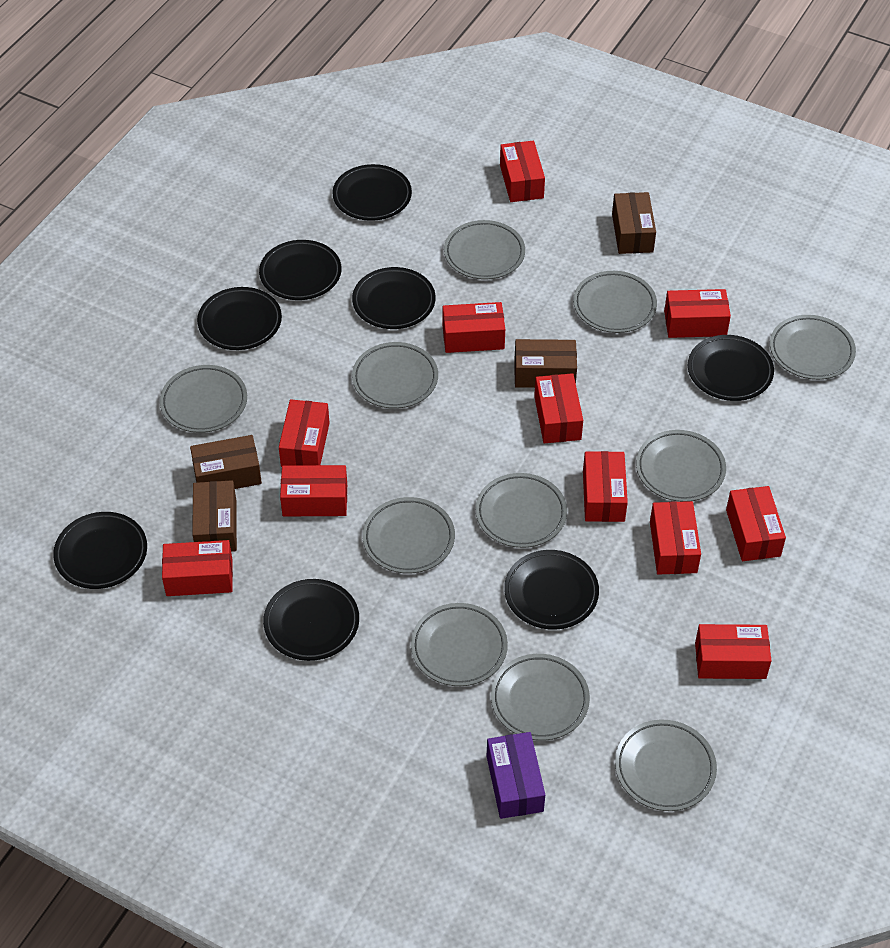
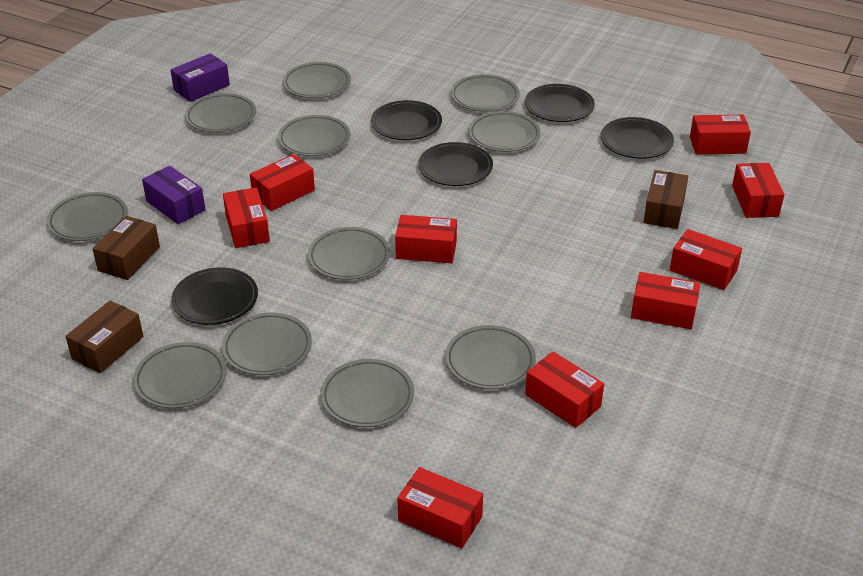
black plate: 8 -> 5
brown box: 4 -> 3
purple box: 1 -> 2
red box: 11 -> 9

